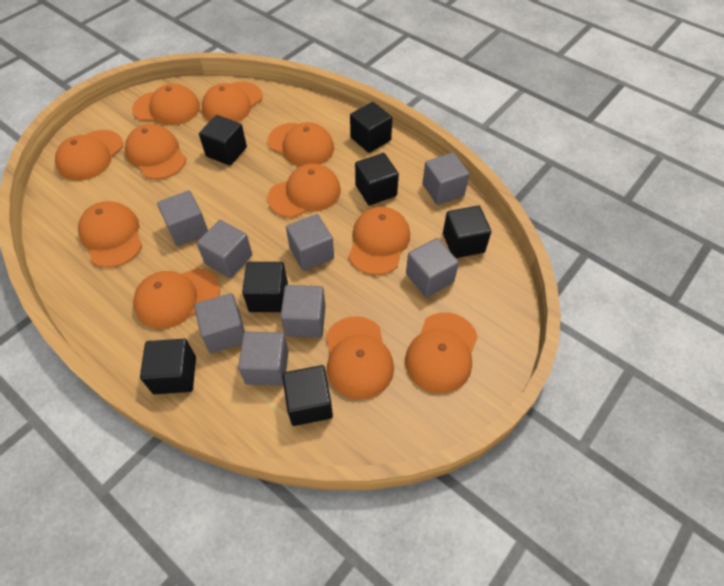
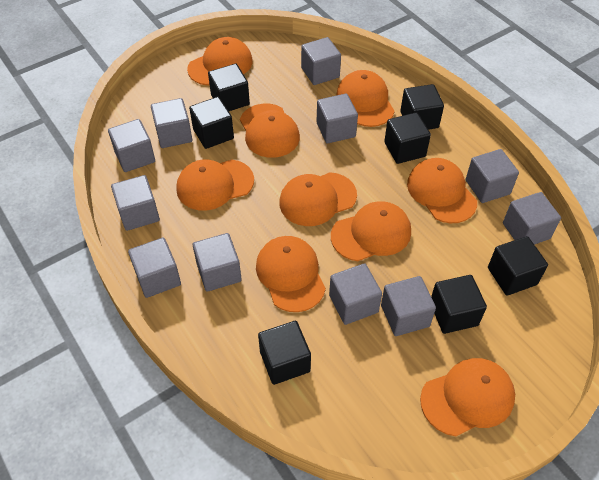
grey cube: 8 -> 11
orange cap: 11 -> 9

